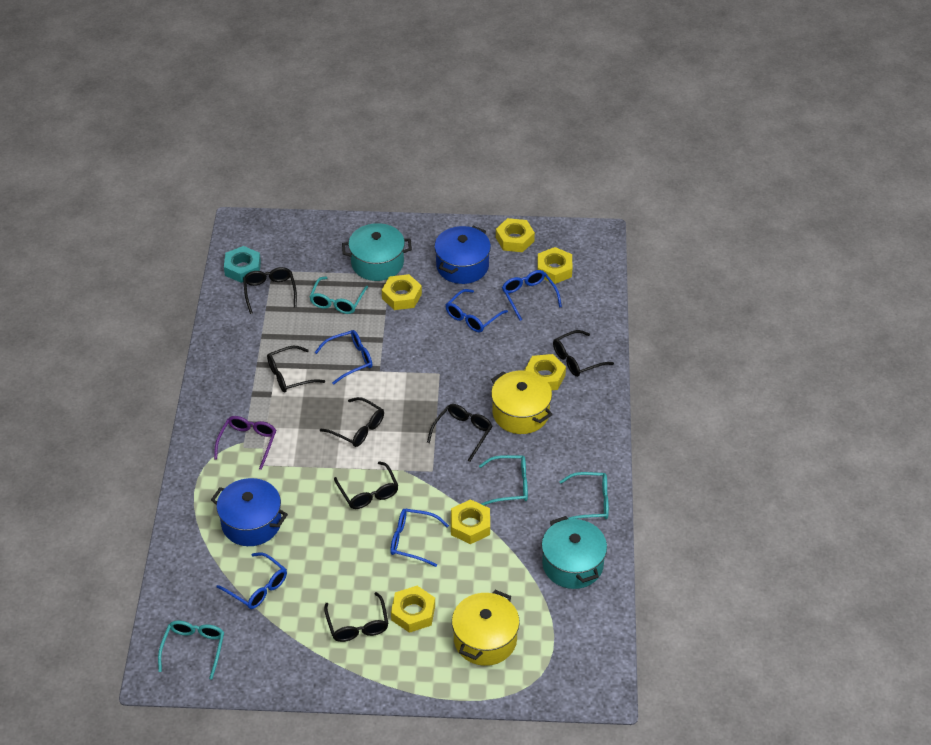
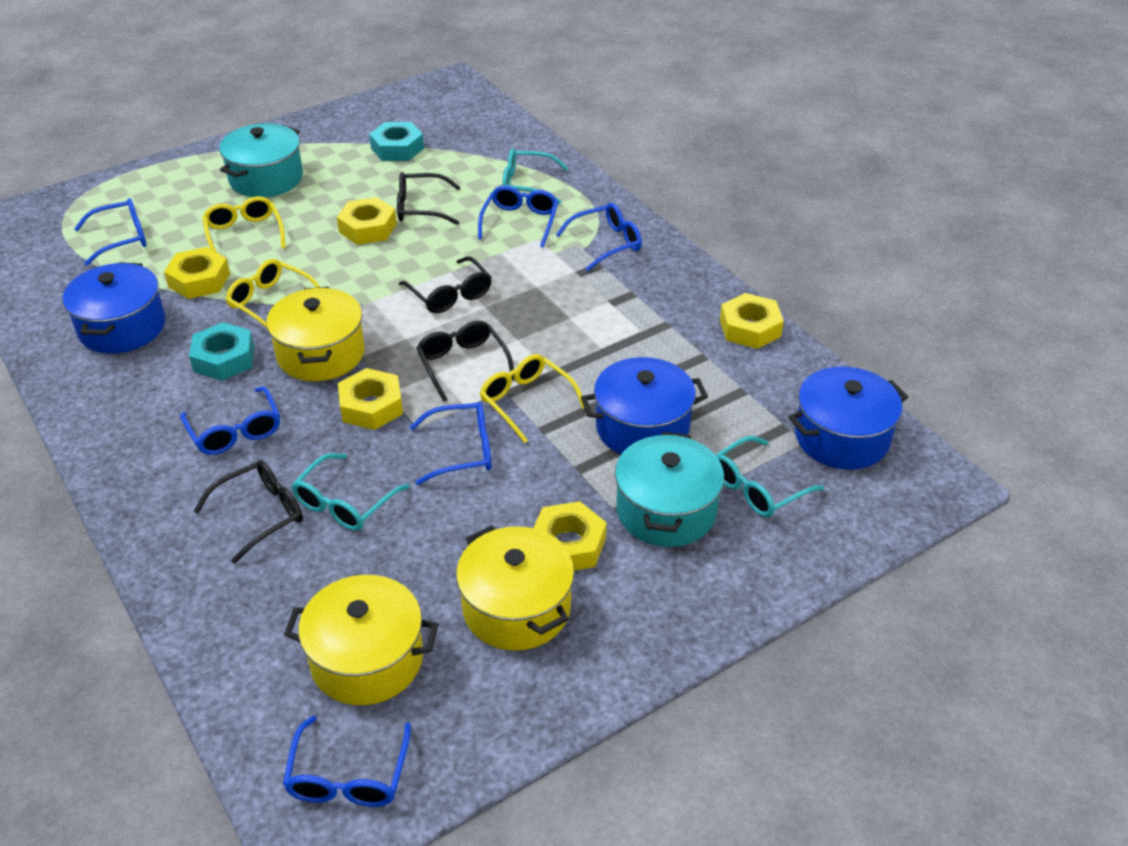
black glasses: 7 -> 4
blue glasses: 5 -> 6
blue pot: 2 -> 3
purple glasses: 1 -> 0
turquoise glasses: 4 -> 3
turquoise nut: 1 -> 2
yellow glasses: 0 -> 3
yellow nut: 6 -> 5
yellow pot: 2 -> 3

